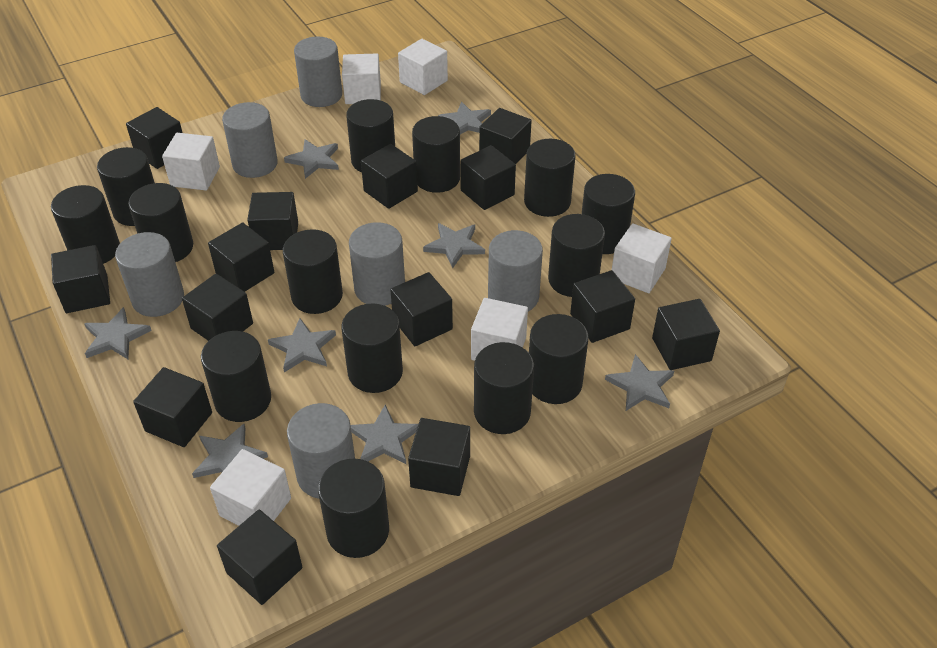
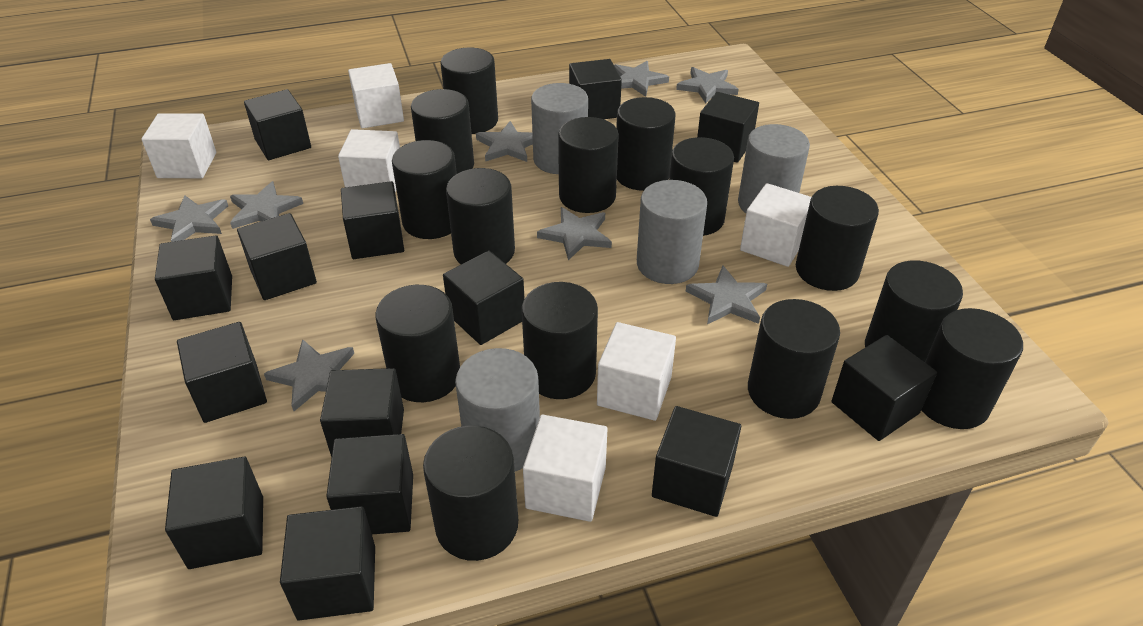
grey cylinder: 6 -> 4

